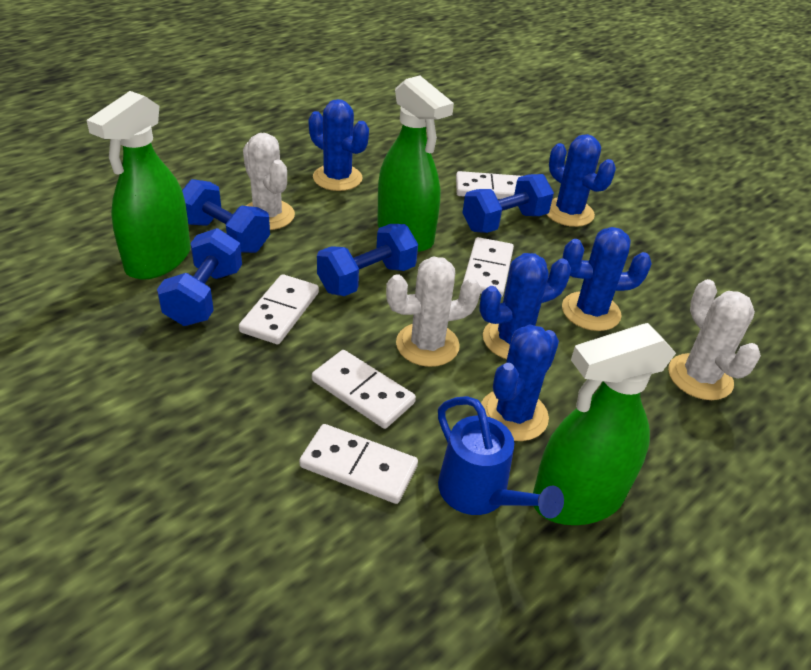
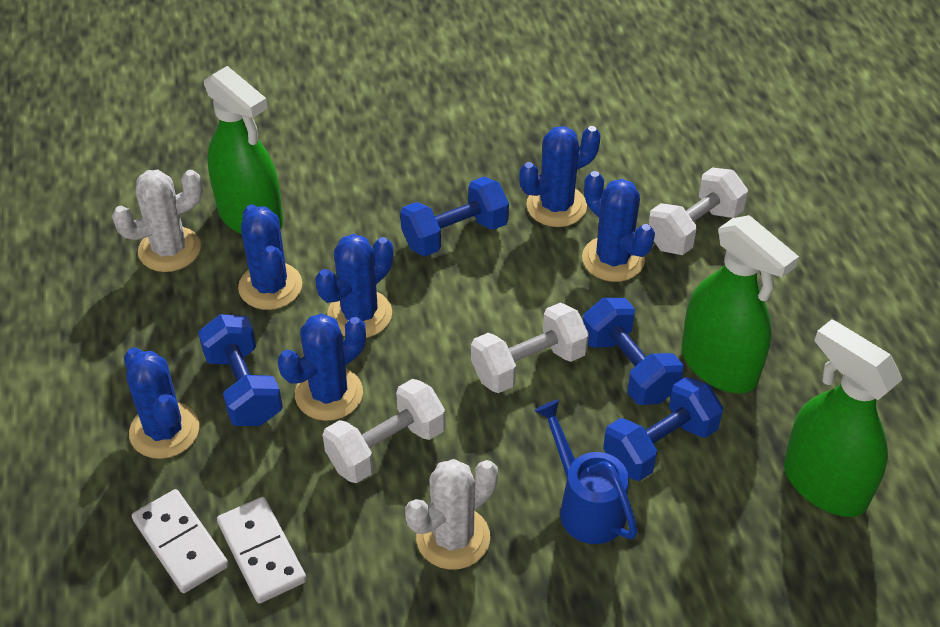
blue cactus: 5 -> 6
white cactus: 3 -> 2
white domino: 5 -> 2
white dumbbell: 0 -> 3

